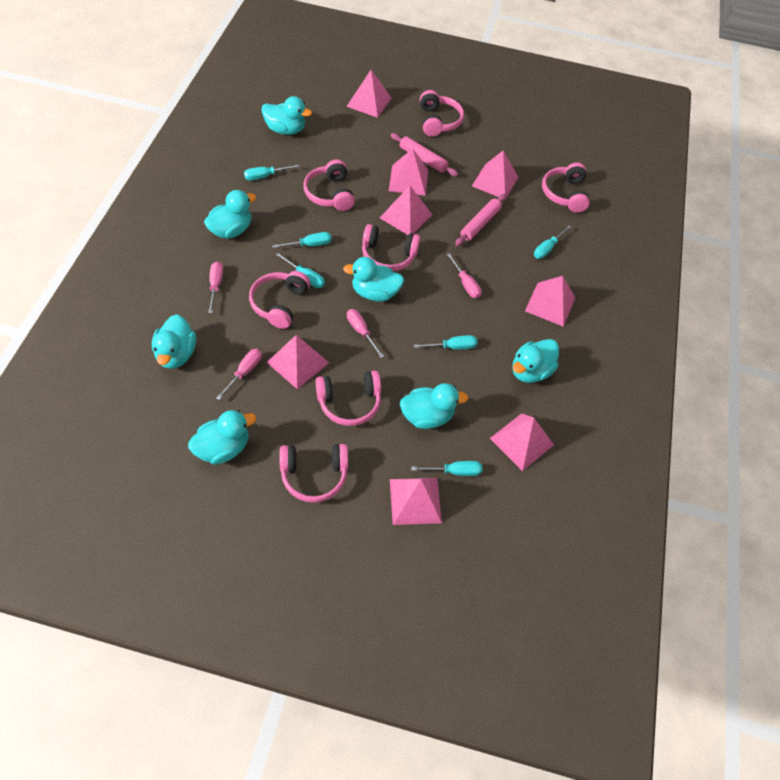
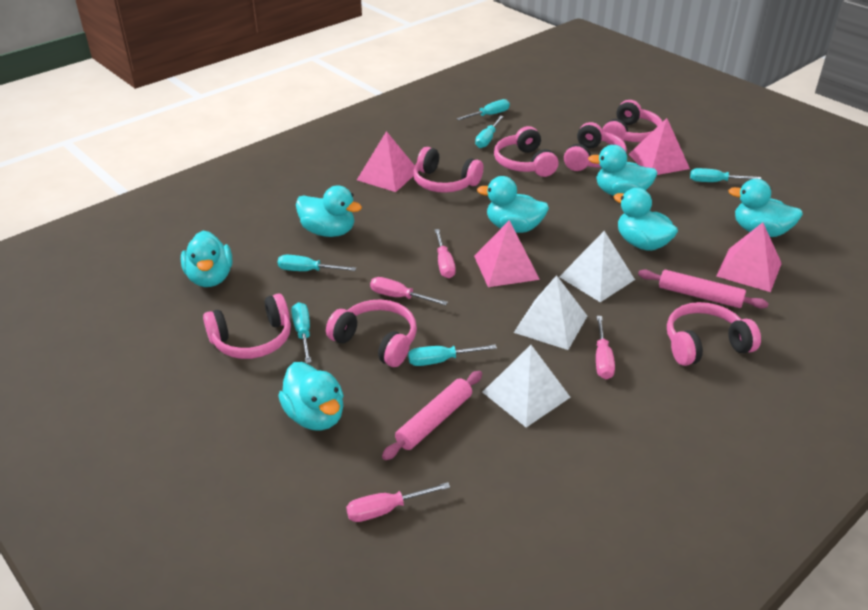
pink pyramid: 8 -> 4
white pyramid: 0 -> 3

